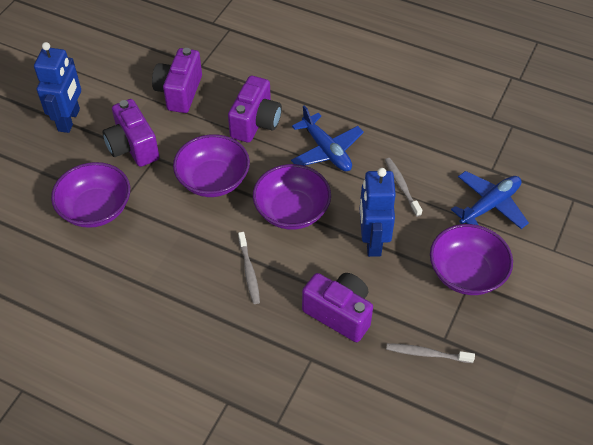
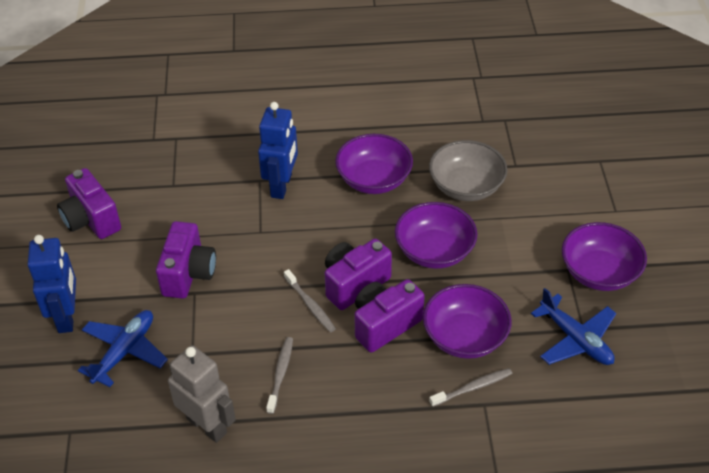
grey bowl: 0 -> 1
grey robot: 0 -> 1

